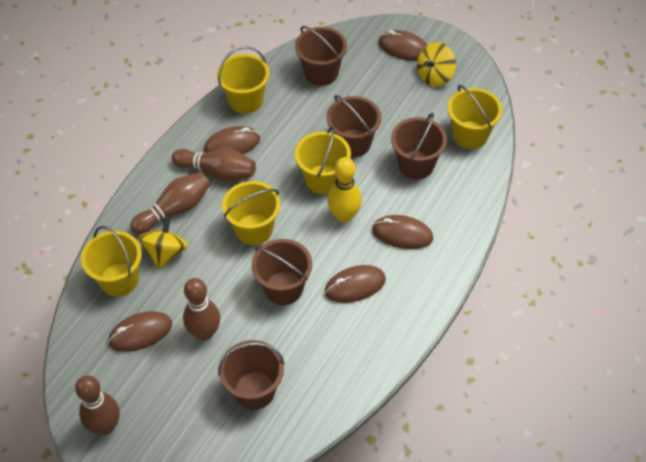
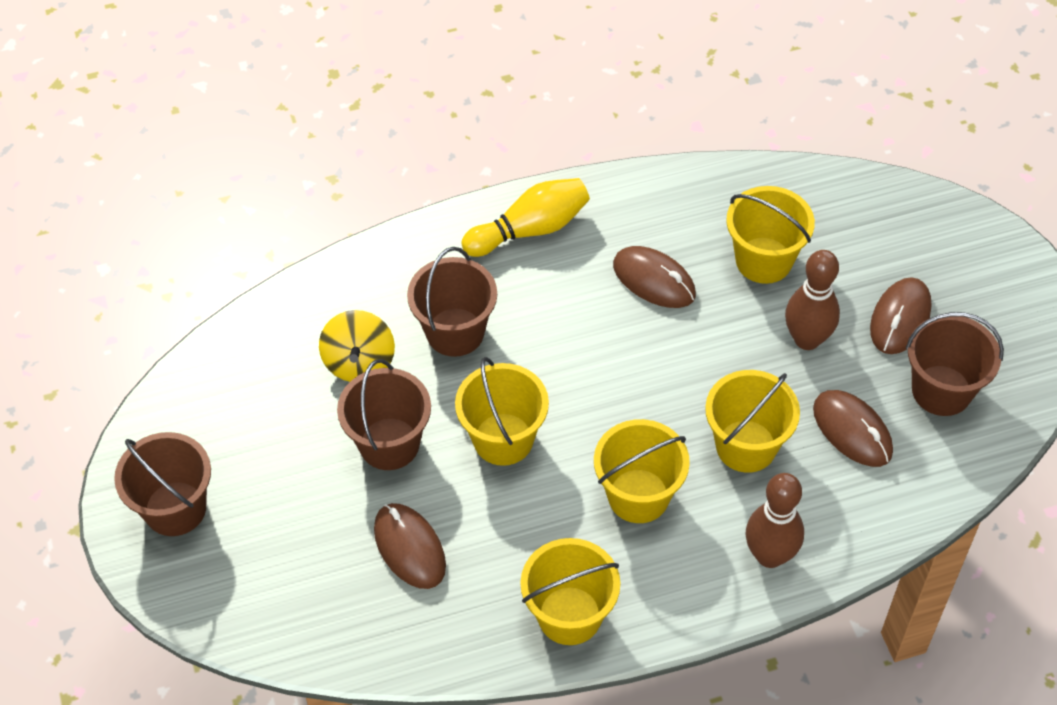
brown bowling pin: 4 -> 2
brown bucket: 5 -> 4
brown mouse: 5 -> 4
yellow spinning top: 2 -> 1

